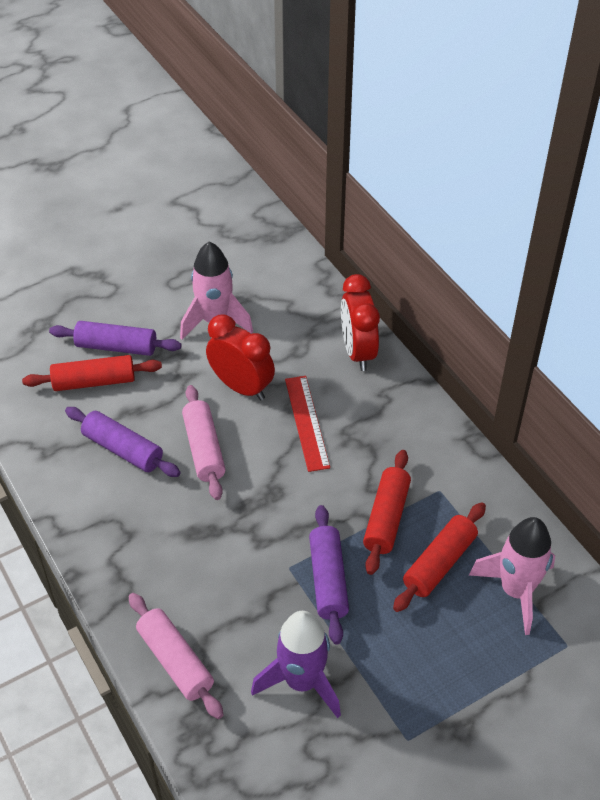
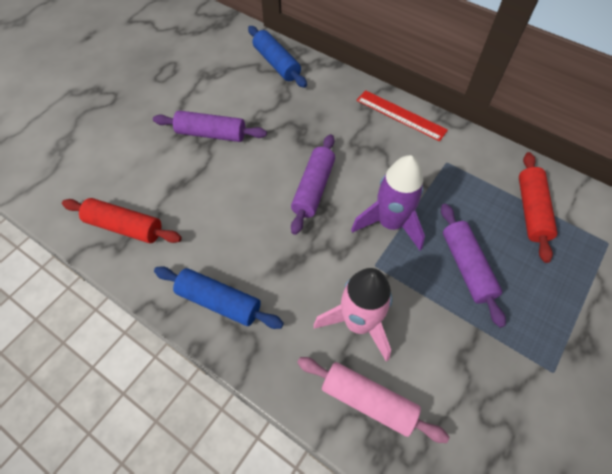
blue rolling pin: 0 -> 2
pink rocket: 2 -> 1
pink rolling pin: 2 -> 1
red clock: 2 -> 0
red rolling pin: 3 -> 2

